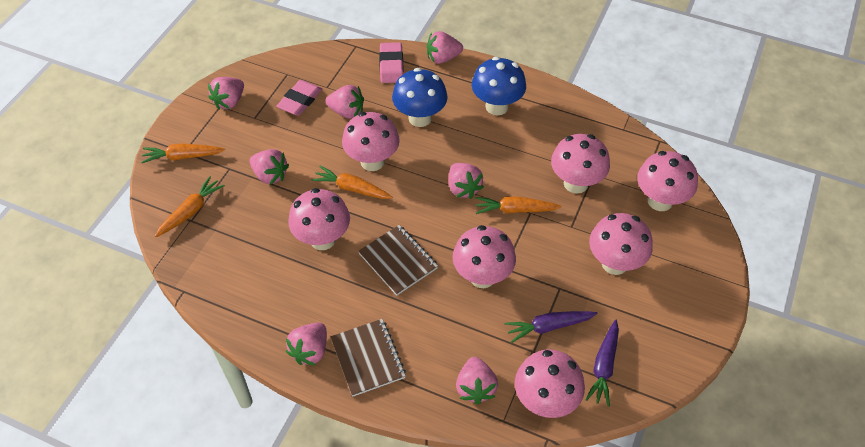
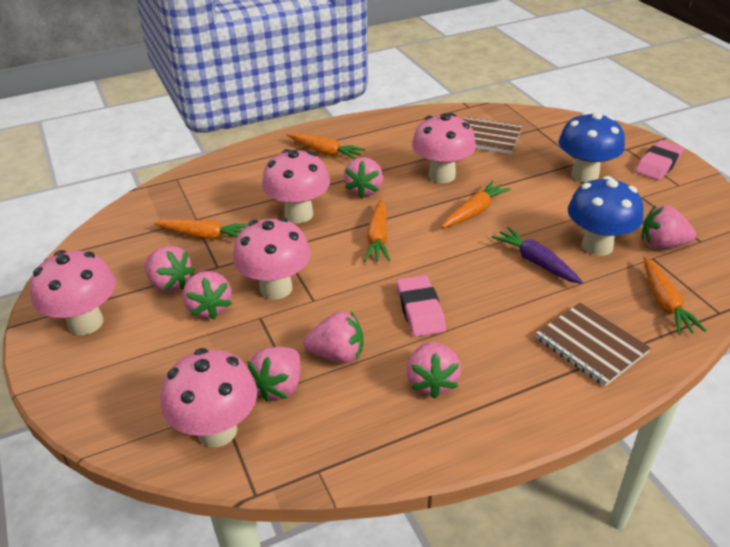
orange carrot: 4 -> 5
pink mushroom: 7 -> 5
purple carrot: 2 -> 1

